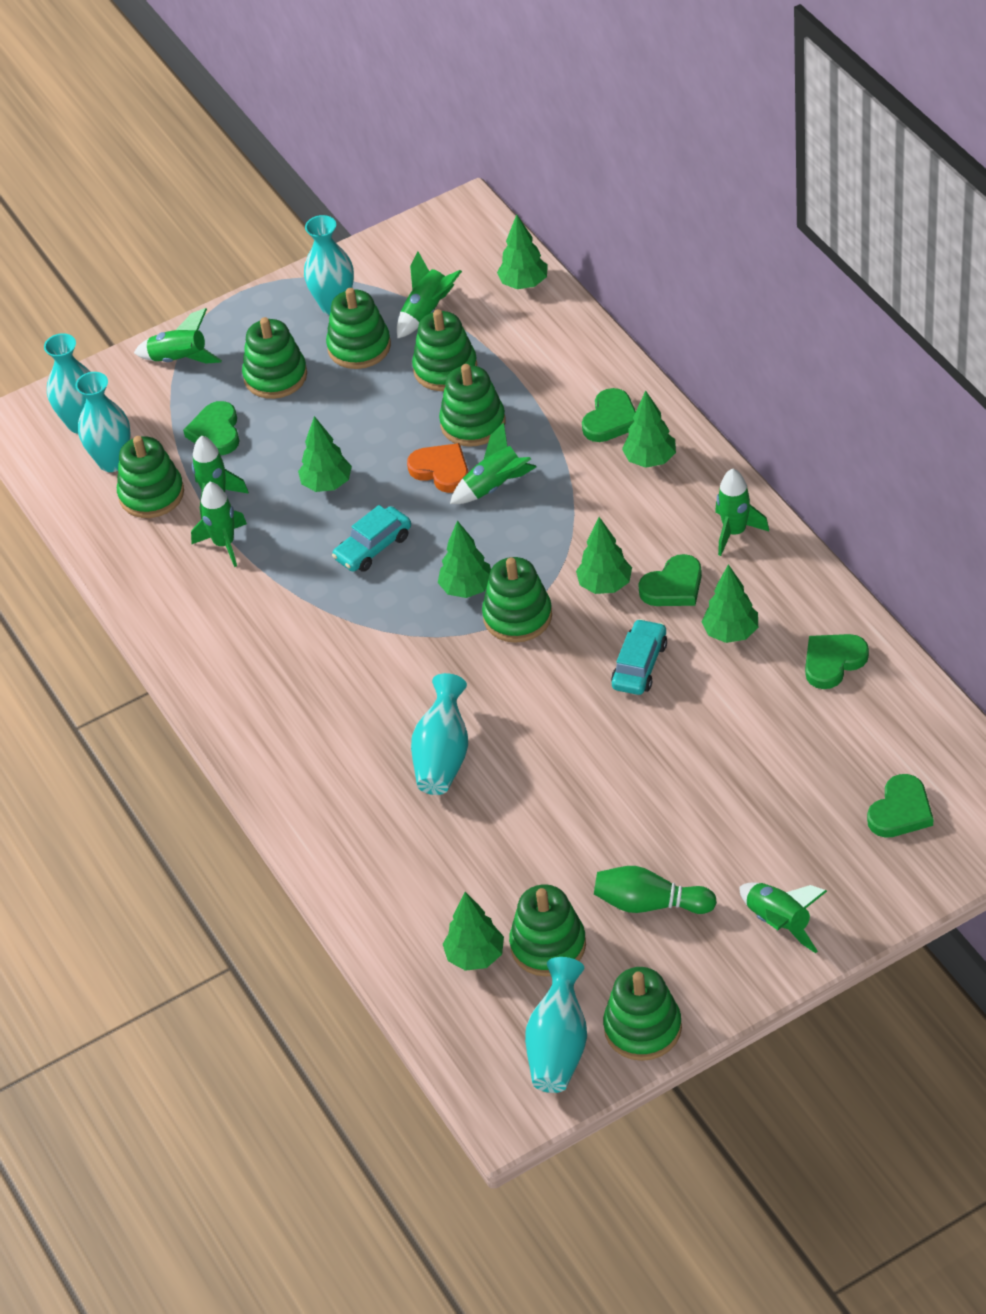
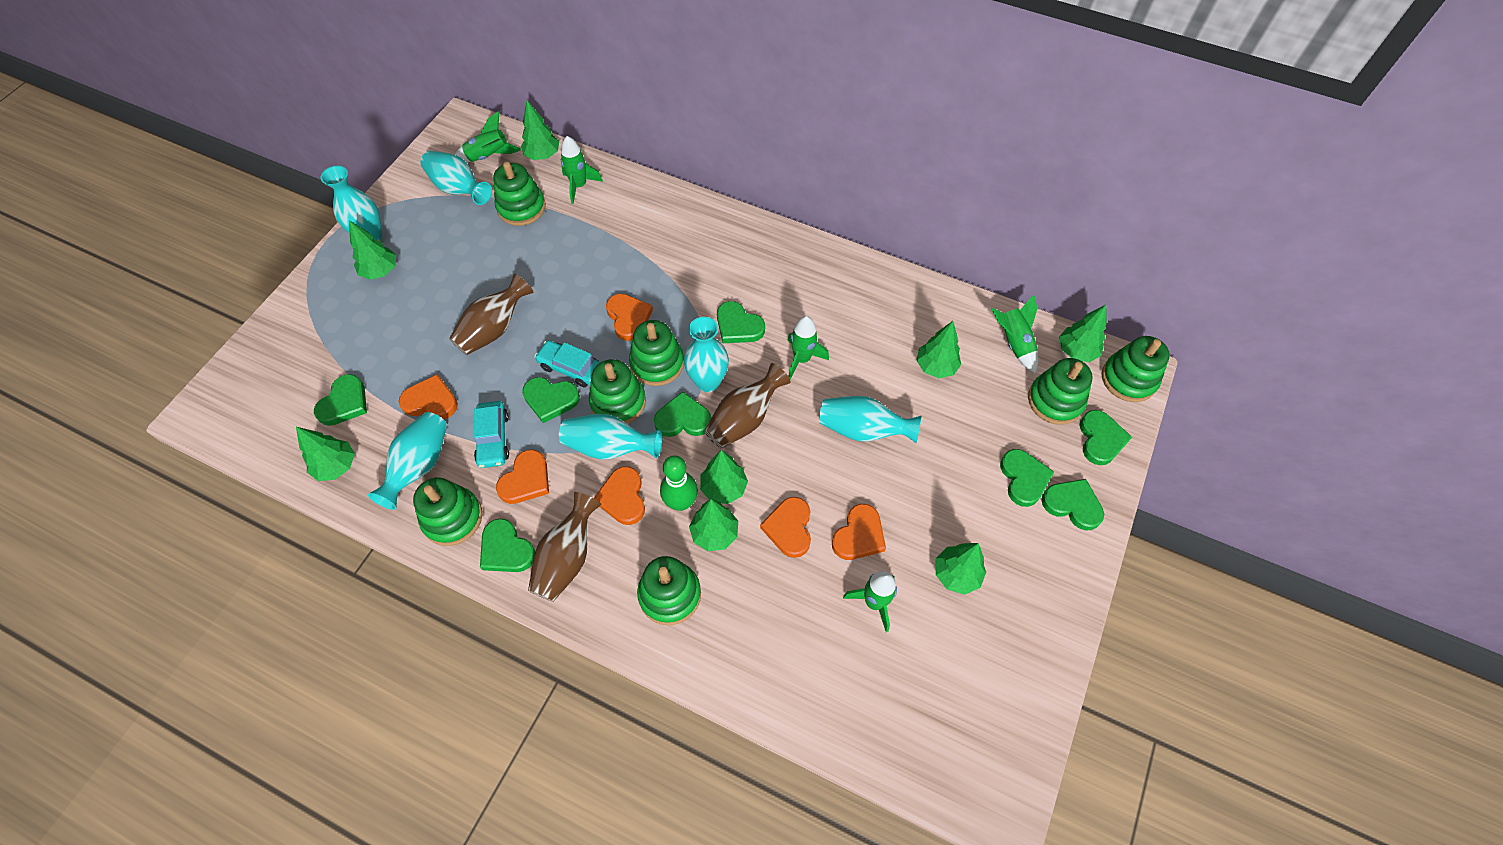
brown vase: 0 -> 3
green heart: 5 -> 8
green rocket: 7 -> 5
green stacking toy: 8 -> 7
green tree: 7 -> 8
orange heart: 1 -> 6
turquoise vase: 5 -> 6

